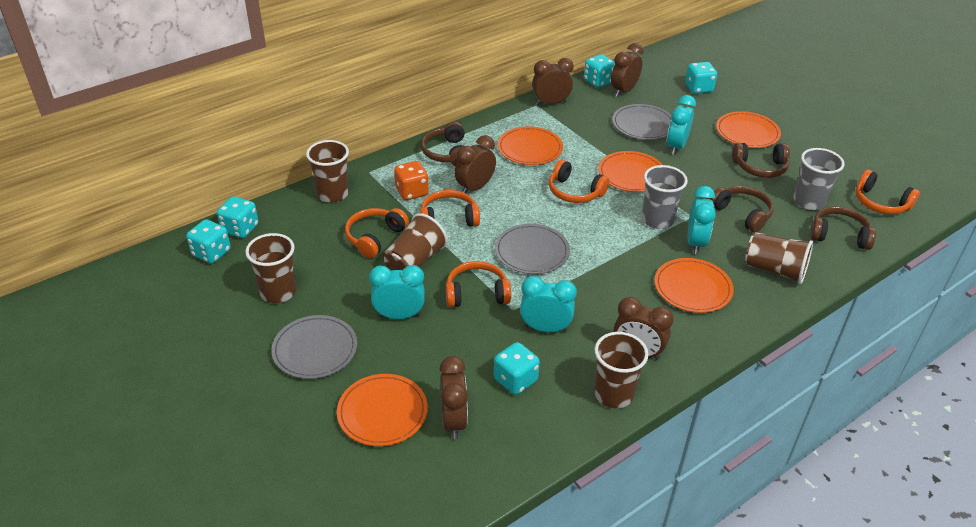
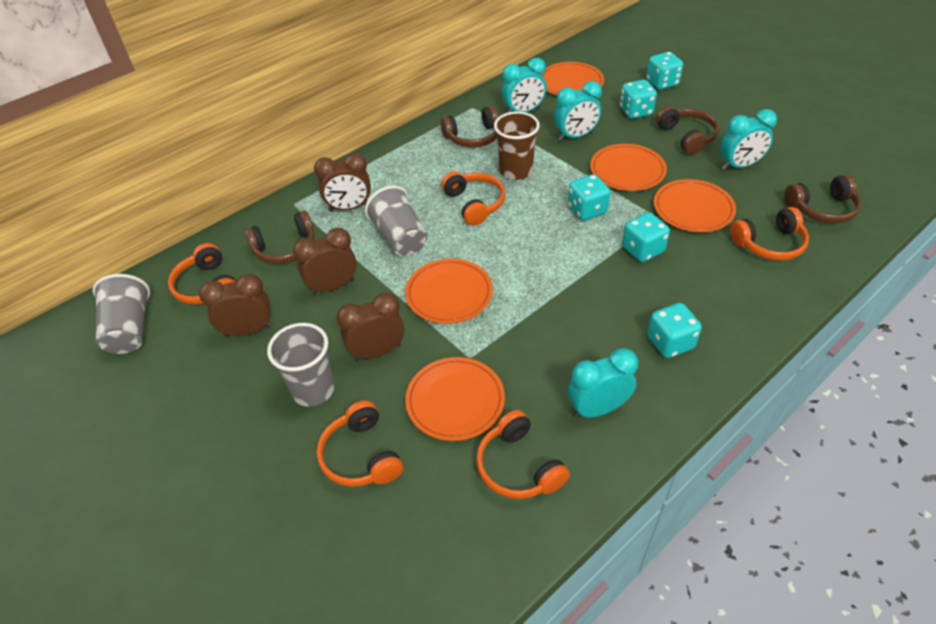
brown clock: 5 -> 4
brown cup: 5 -> 1
grey cup: 2 -> 3
grey plate: 3 -> 0
orange dice: 1 -> 0

